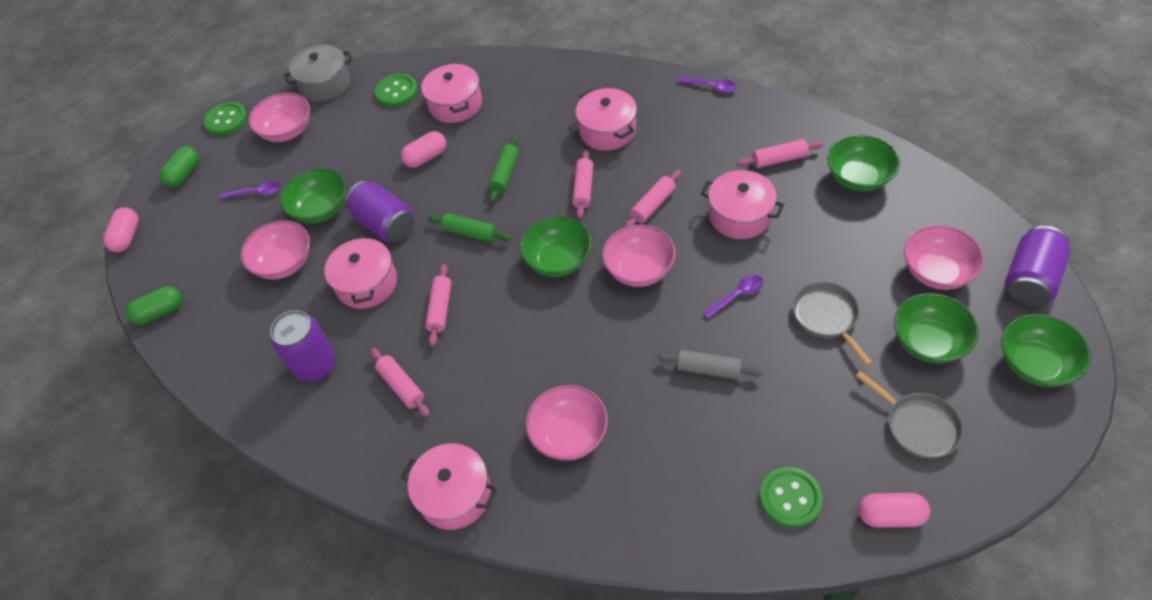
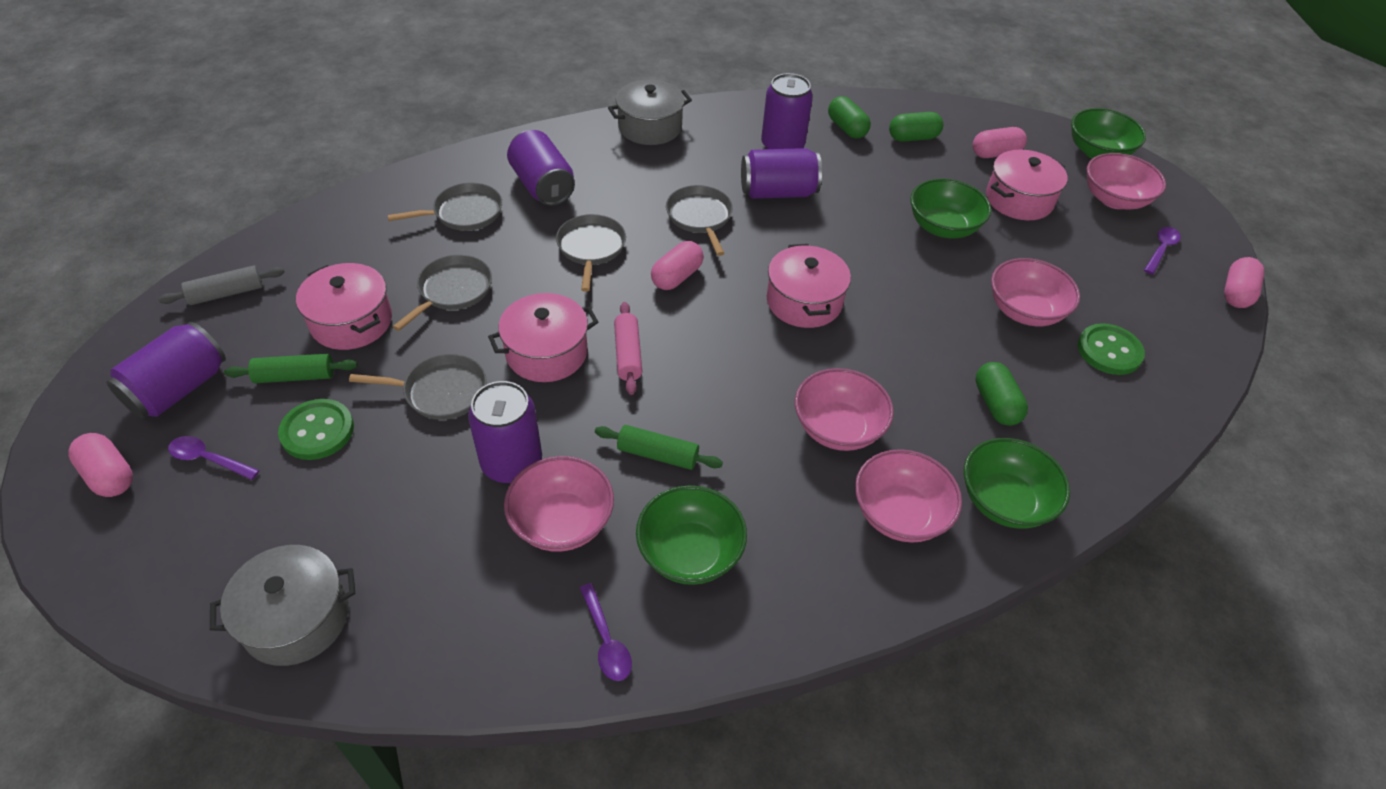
green bowl: 5 -> 4
green button: 3 -> 2
green capsule: 2 -> 3
grey pan: 2 -> 5
grey pot: 1 -> 2
pink capsule: 3 -> 4
pink pot: 5 -> 4
pink rolling pin: 5 -> 1
purple can: 3 -> 5

